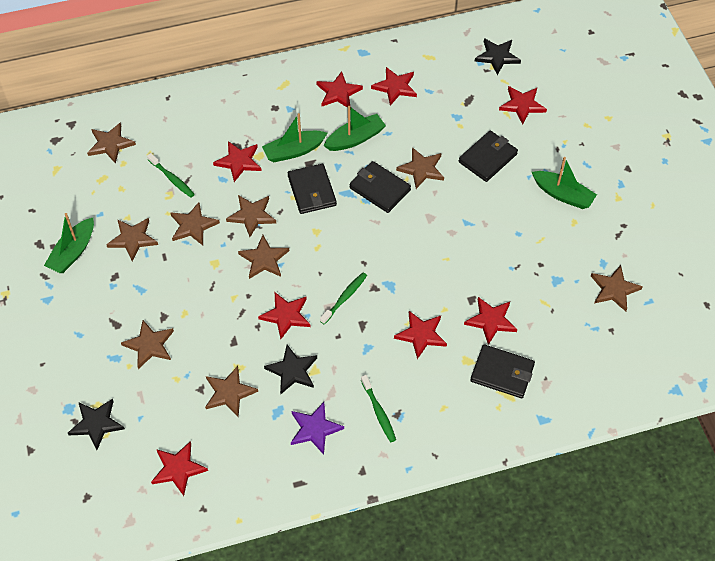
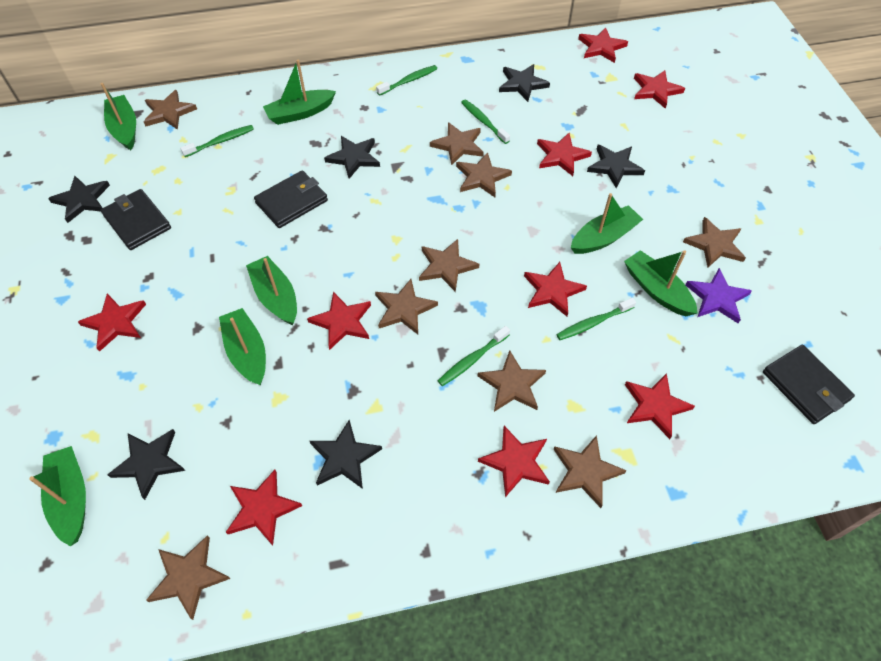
black star: 3 -> 6
black wallet: 4 -> 3
green boat: 4 -> 7
green toothbrush: 3 -> 5
red star: 8 -> 9

